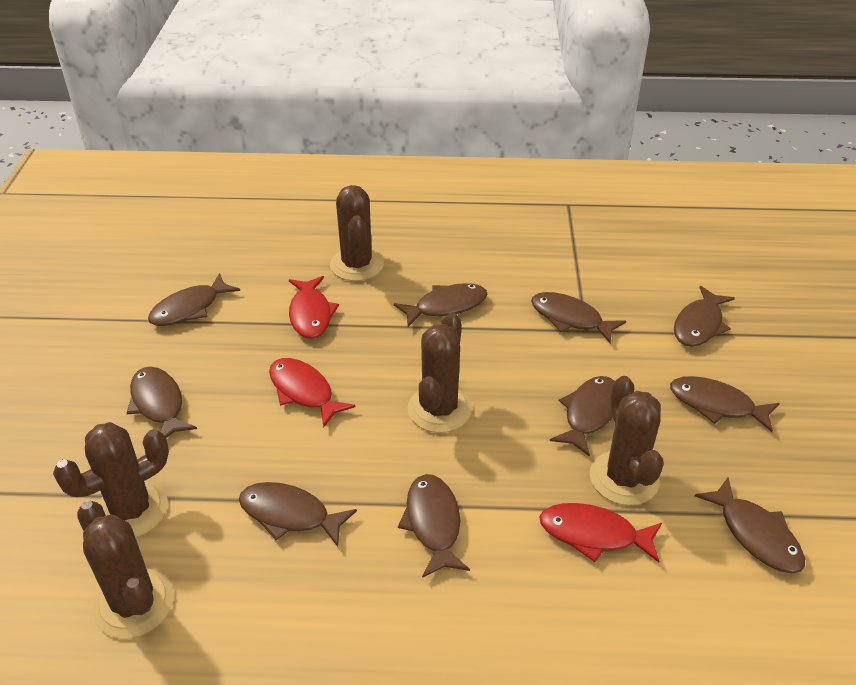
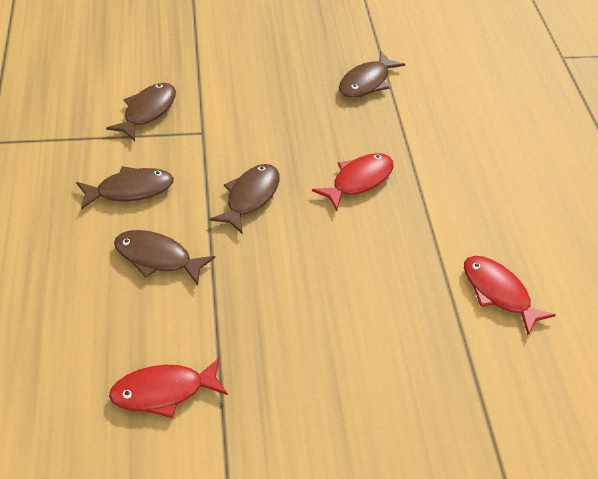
brown cactus: 5 -> 0
brown fish: 10 -> 5

